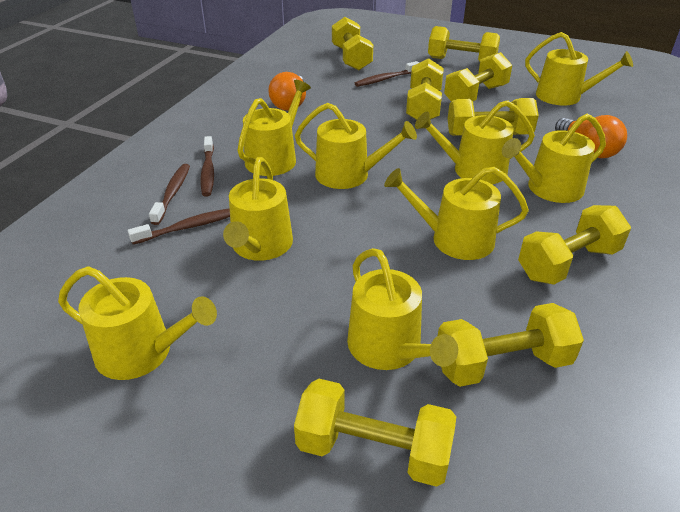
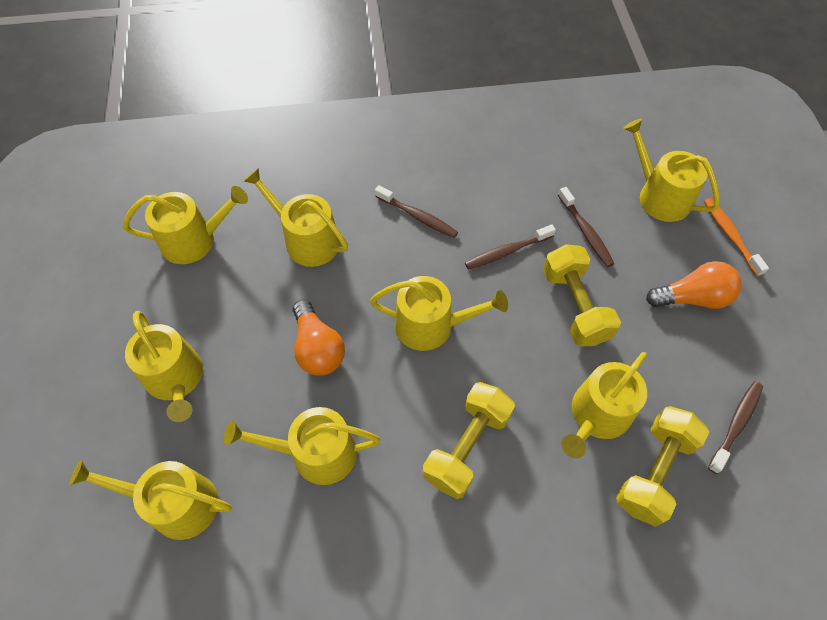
orange toothbrush: 0 -> 1
yellow dumbbell: 8 -> 3
yellow watering can: 9 -> 8

